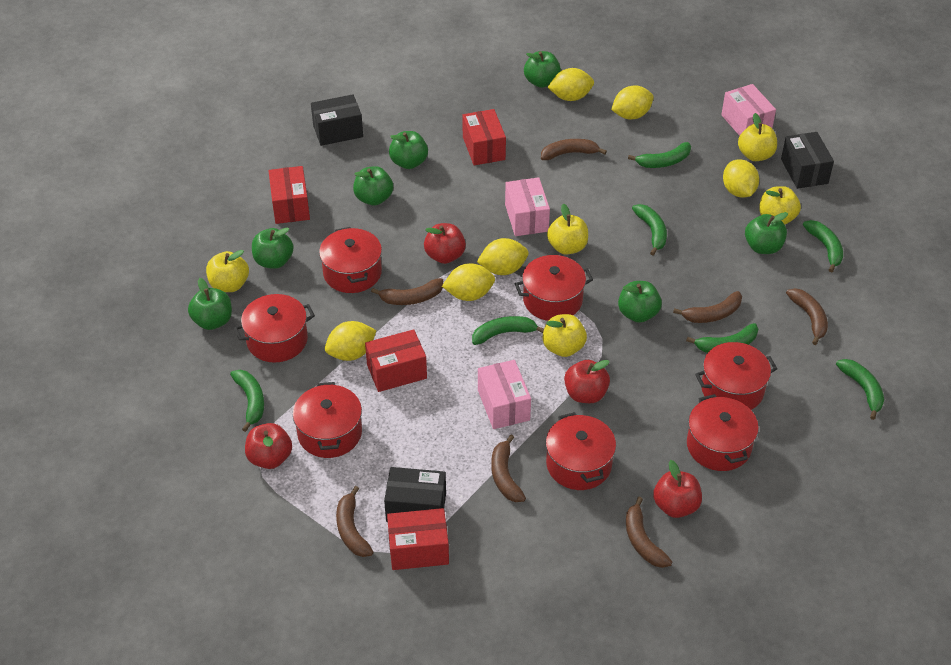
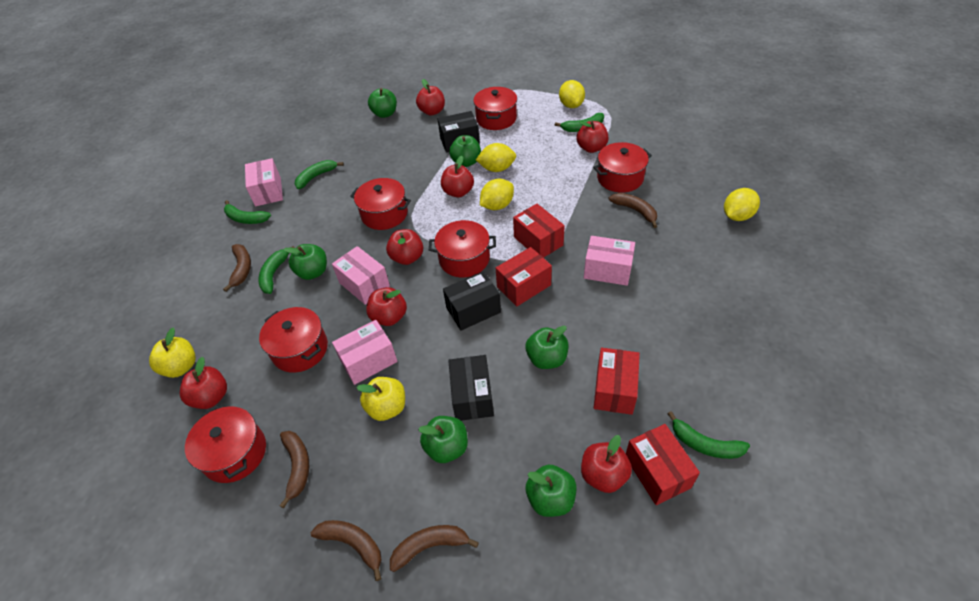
brown banana: 7 -> 5
green apple: 7 -> 6
green banana: 7 -> 5
pink box: 3 -> 4
red apple: 4 -> 7
red pot: 7 -> 6
yellow apple: 5 -> 2
yellow lemon: 6 -> 4

